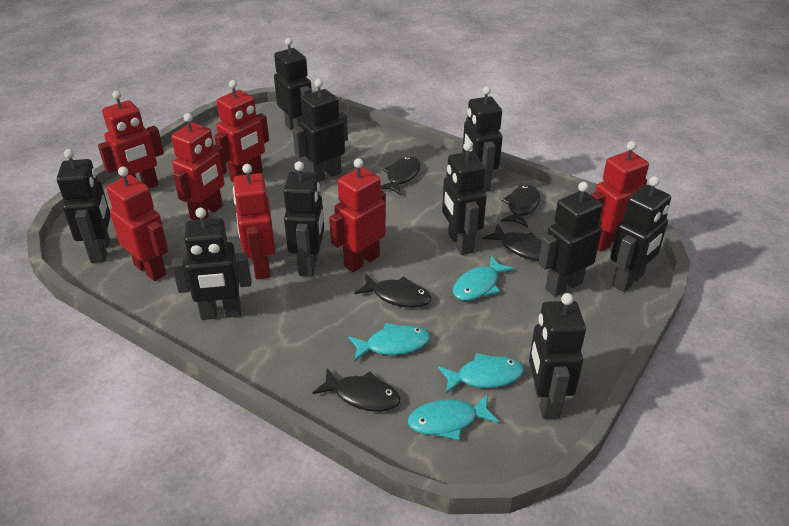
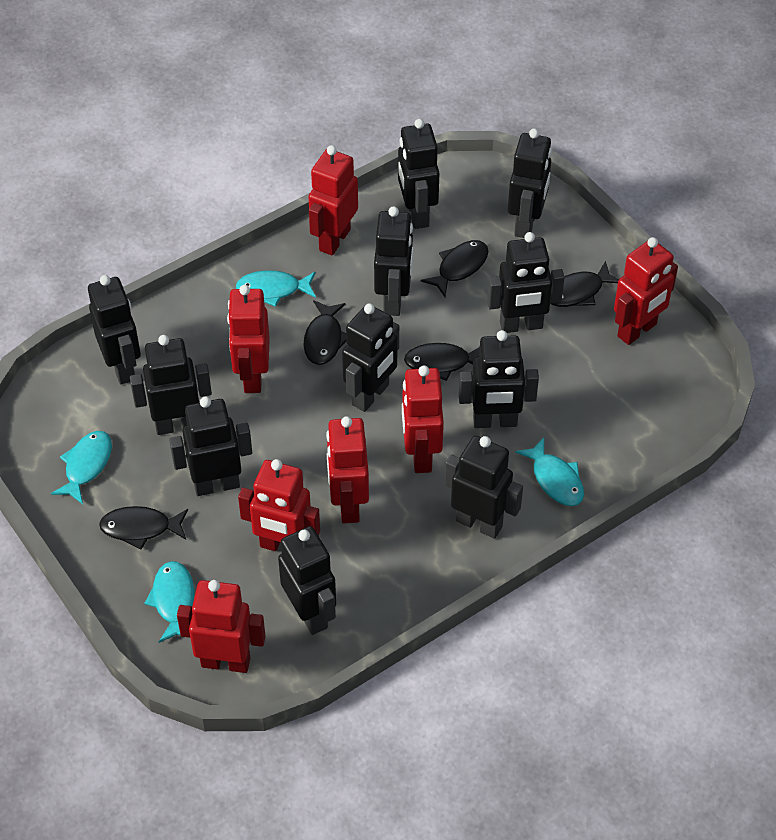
black robot: 10 -> 11

